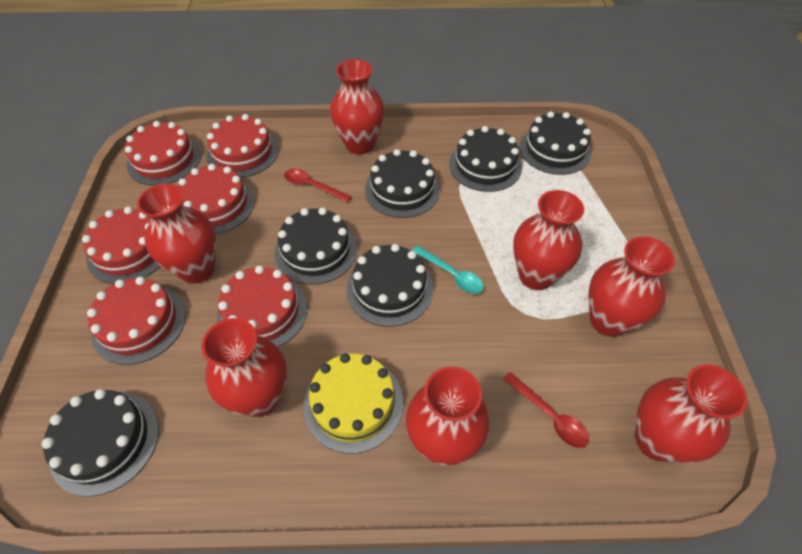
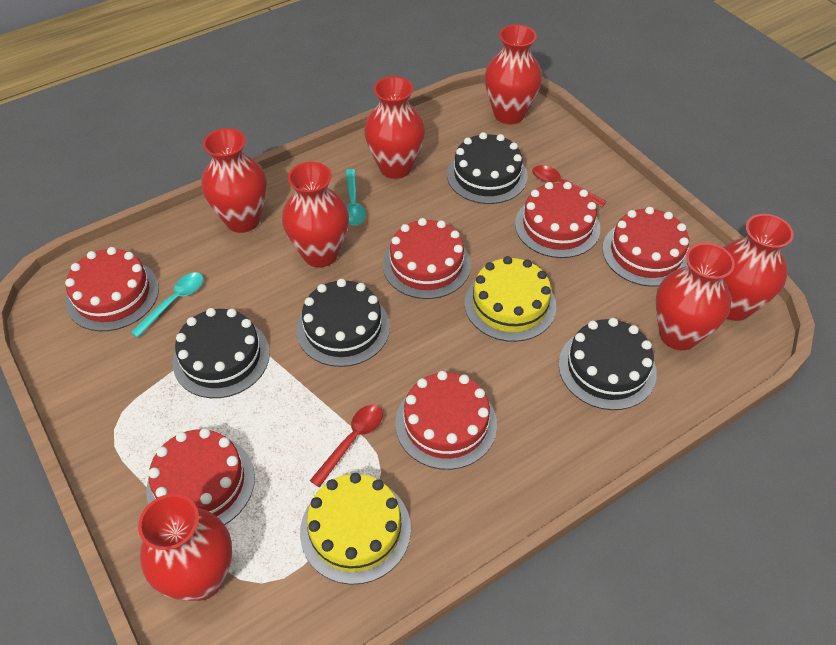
black cake: 6 -> 4
turquoise spoon: 1 -> 2
yellow cake: 1 -> 2

